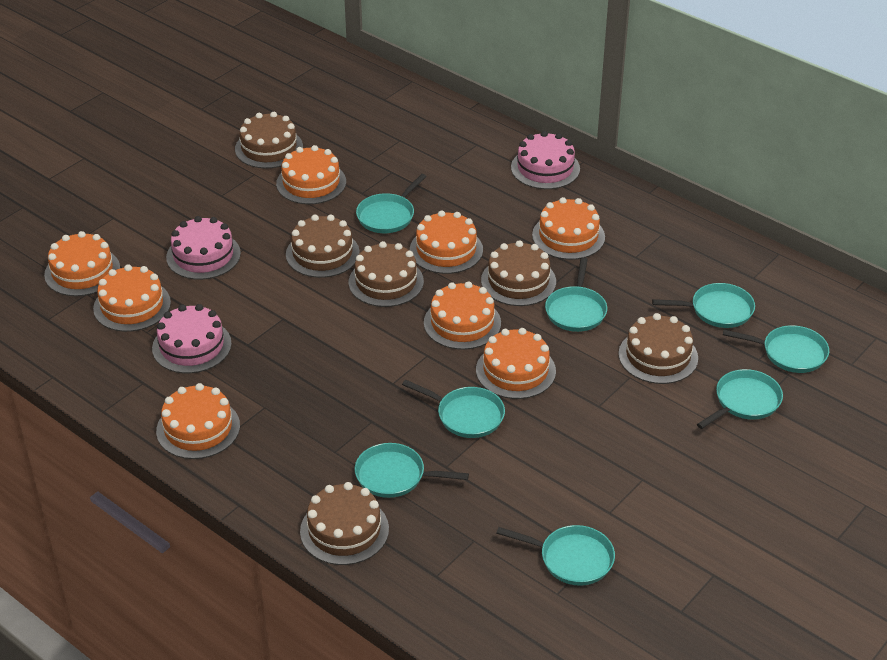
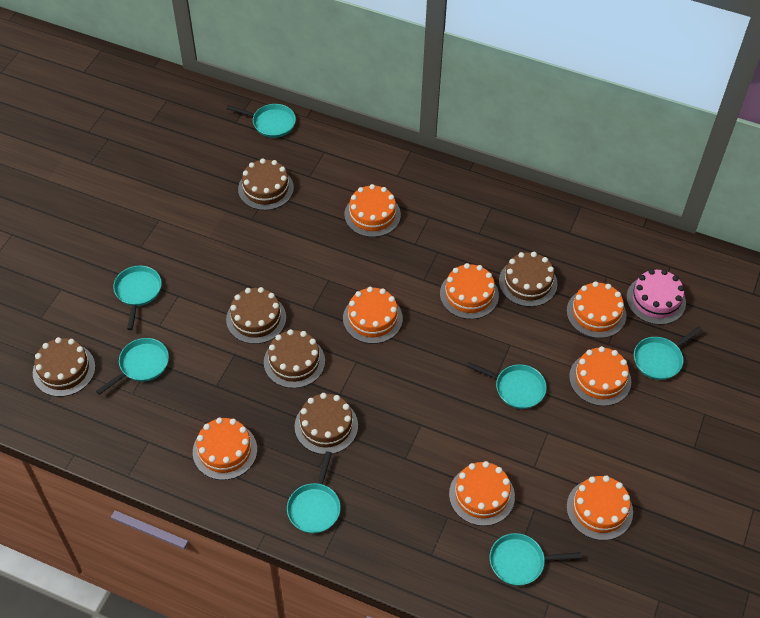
pink cake: 3 -> 1
turquoise pan: 8 -> 7

